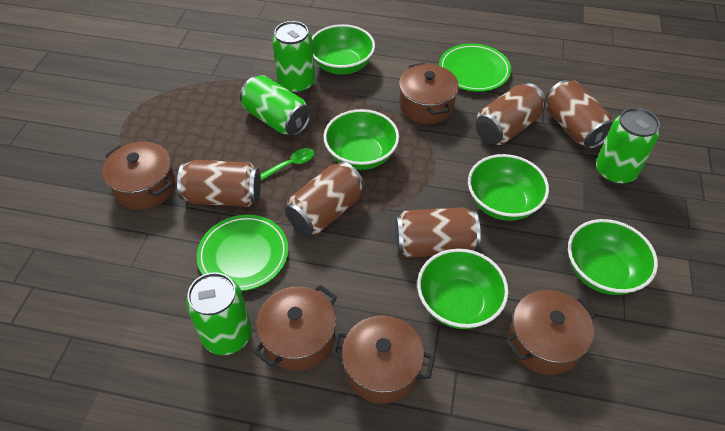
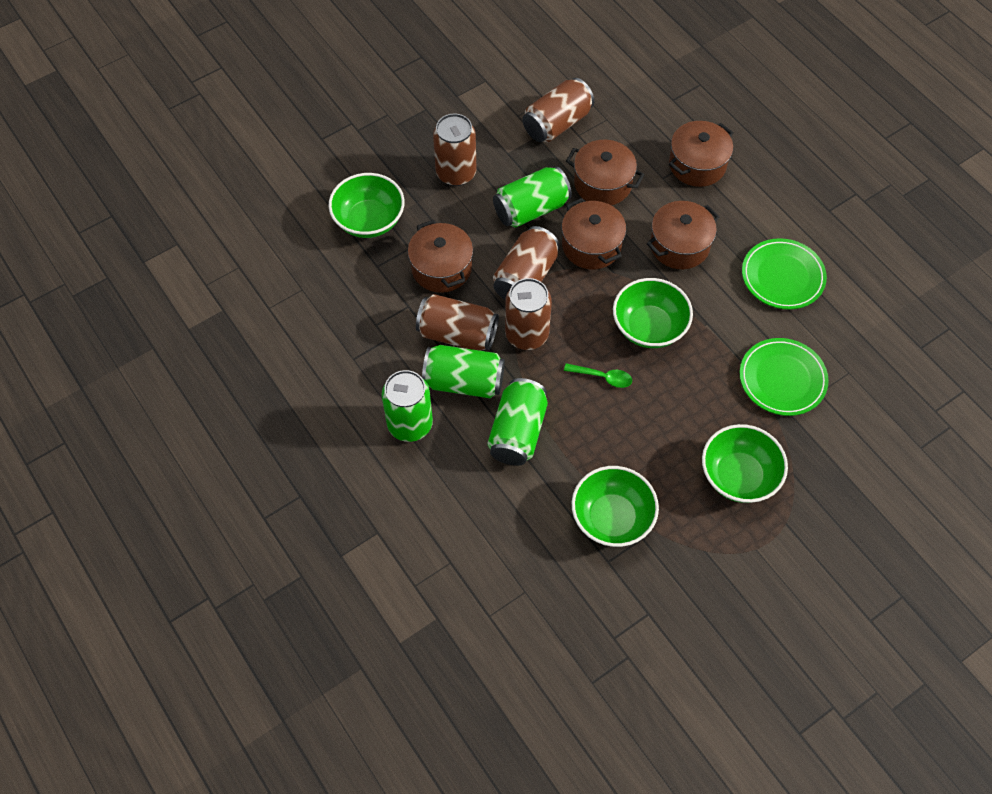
green bowl: 5 -> 4

